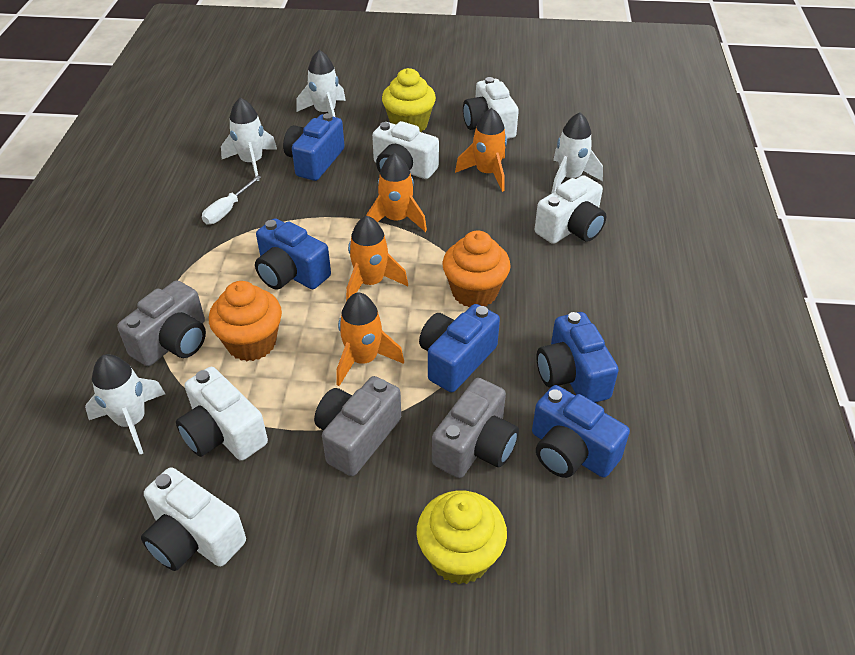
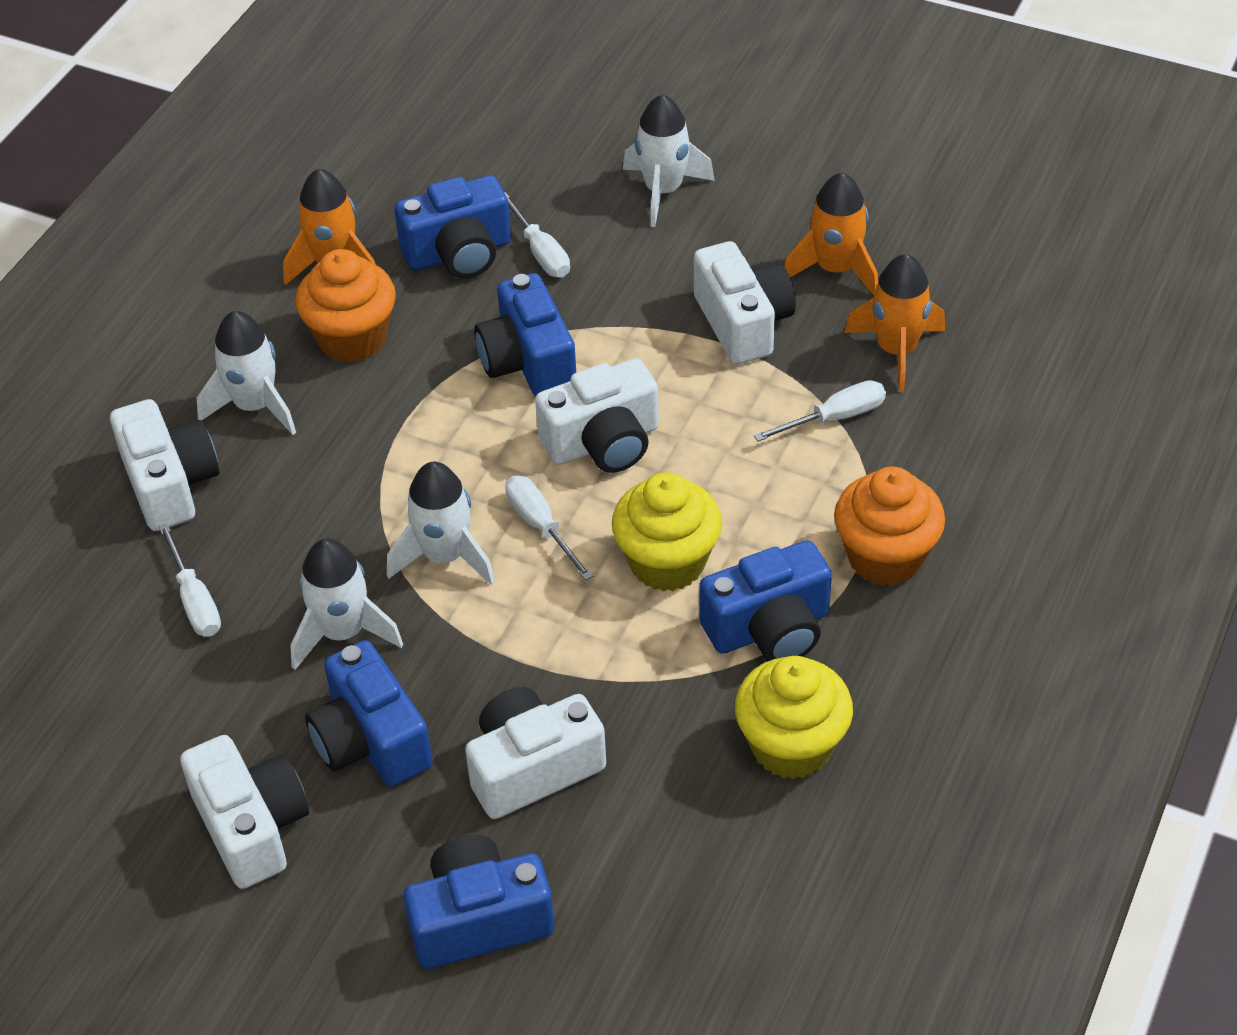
grey camera: 3 -> 0
orange rocket: 4 -> 3
white screwdriver: 1 -> 4

